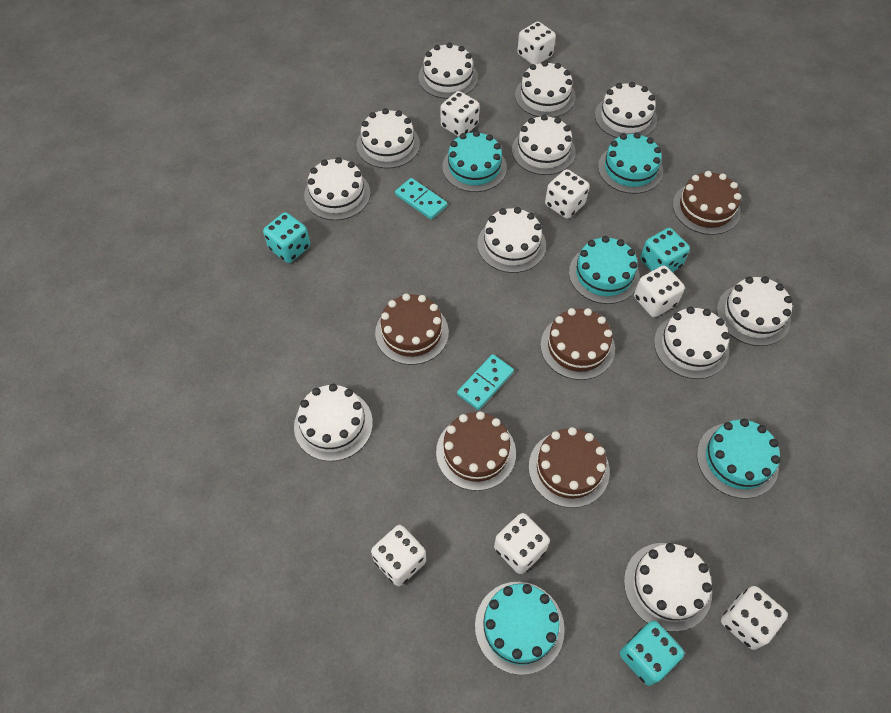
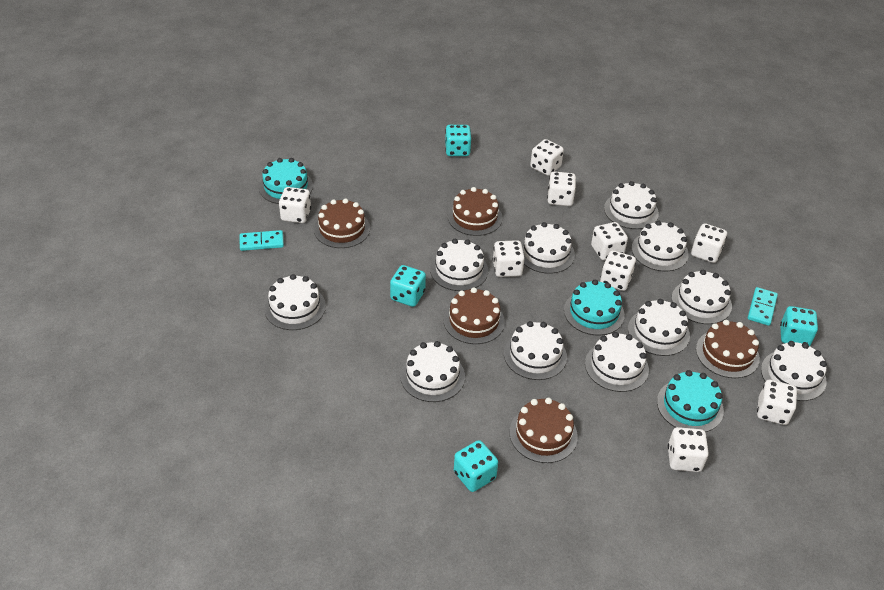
turquoise cake: 5 -> 3
turquoise dice: 3 -> 4
white dice: 7 -> 9

